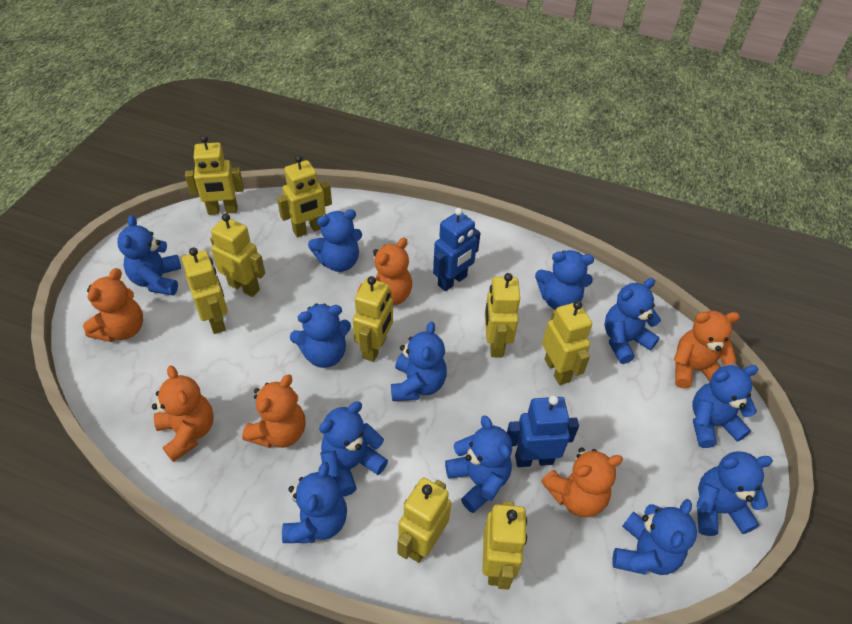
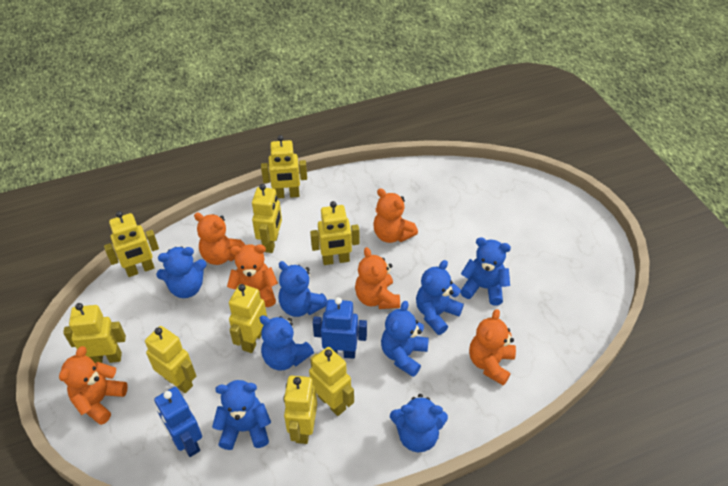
blue teddy bear: 12 -> 8

